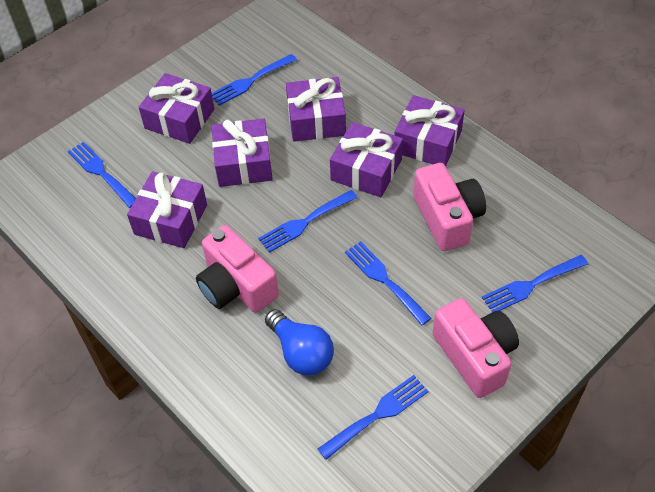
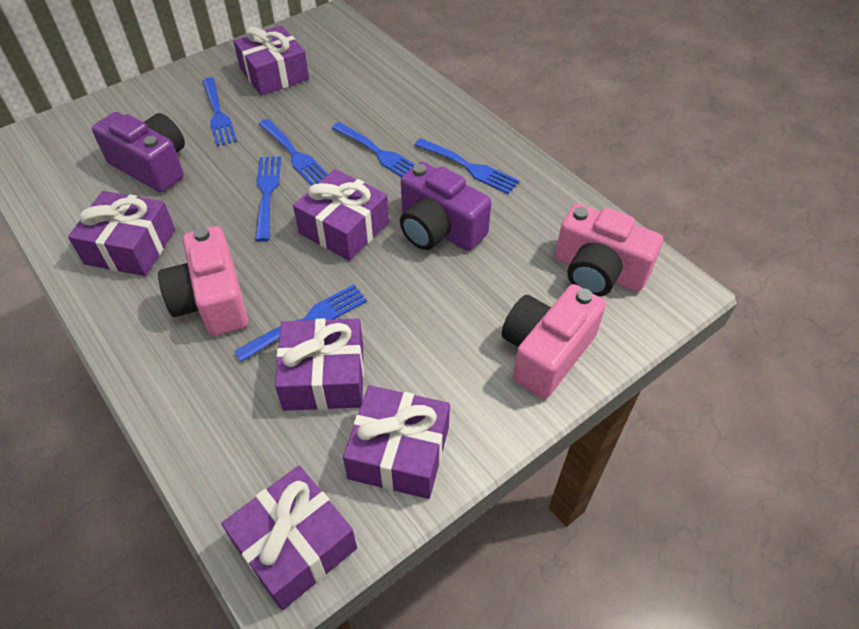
blue light bulb: 1 -> 0
purple camera: 0 -> 2

